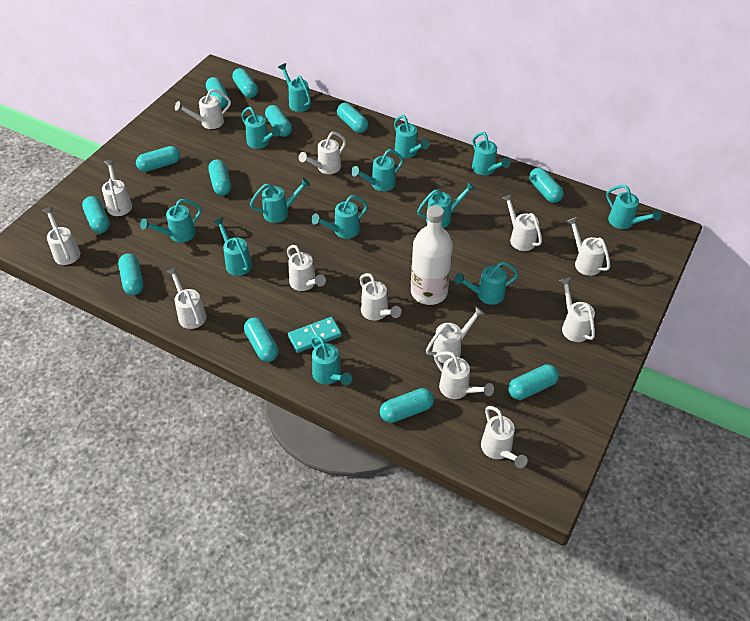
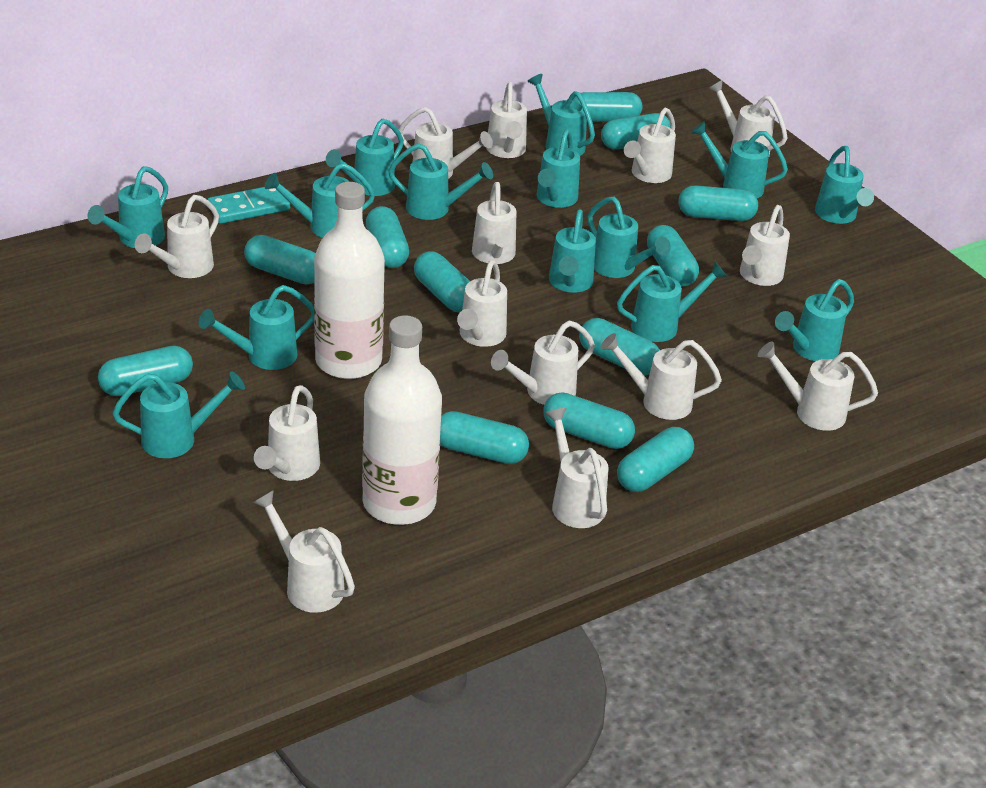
turquoise watering can: 13 -> 14
white bottle: 1 -> 2
white watering can: 13 -> 14

